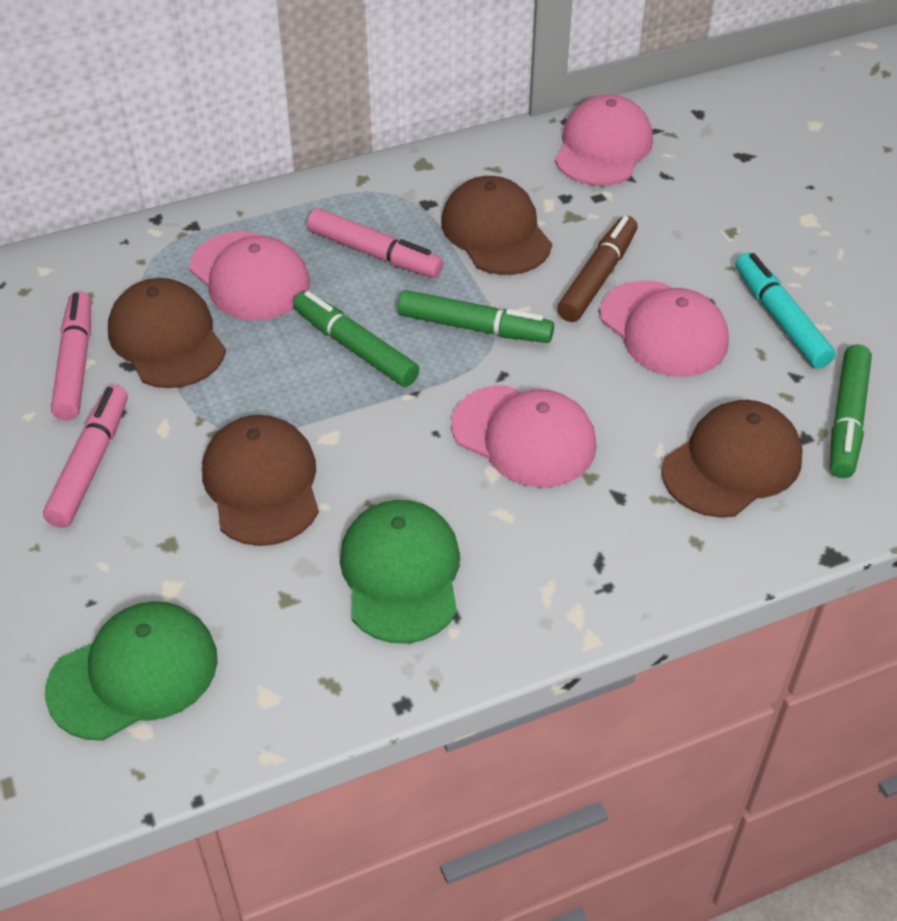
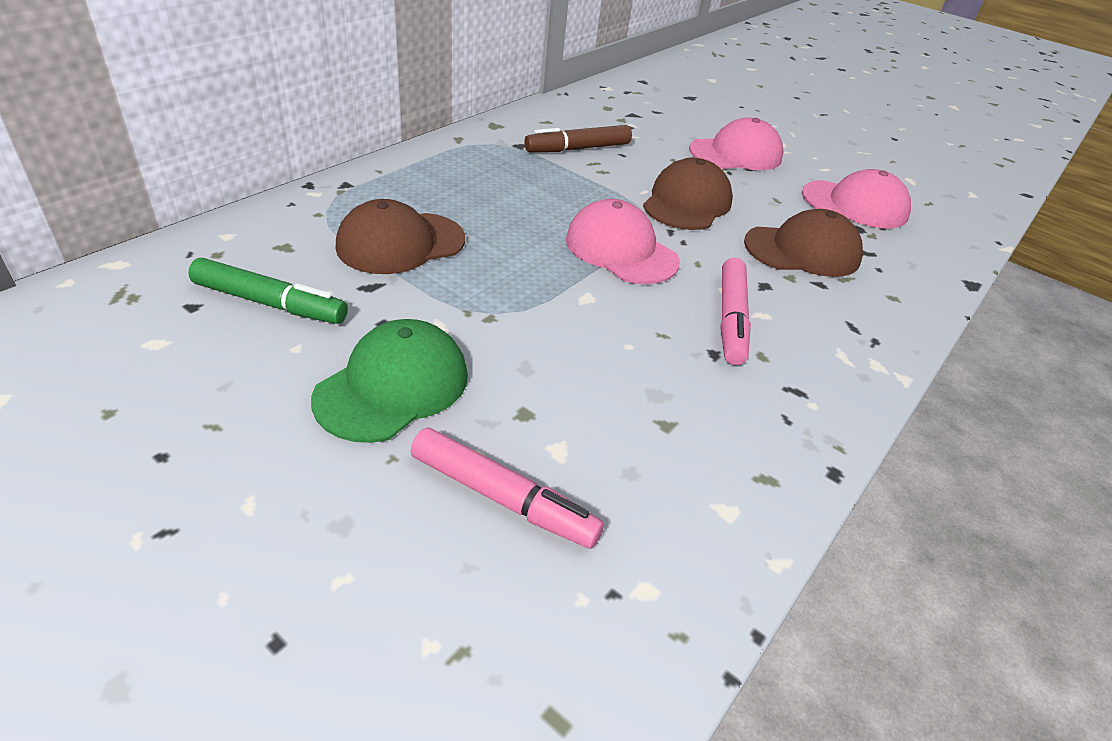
brown cap: 4 -> 3
green cap: 2 -> 1
green marker: 3 -> 1
pink cap: 4 -> 3
pink marker: 3 -> 2
turquoise marker: 1 -> 0

